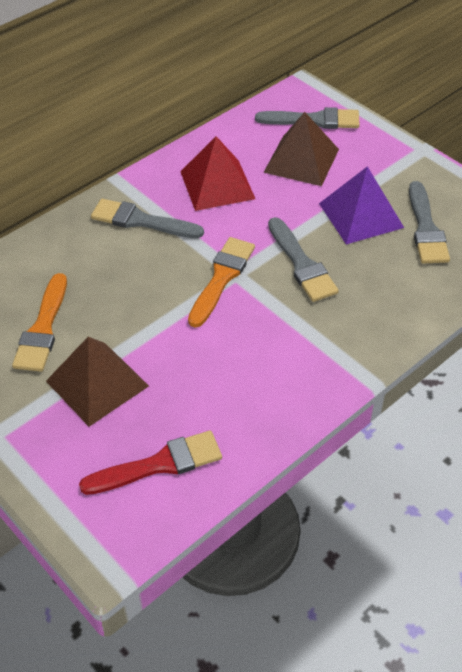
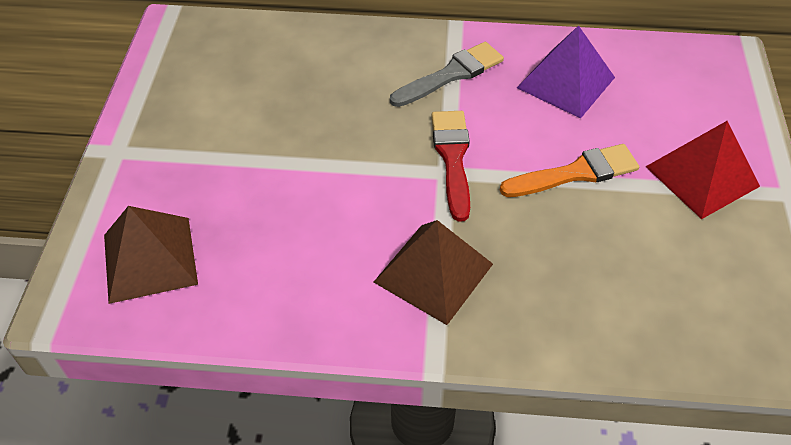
grey brush: 4 -> 1
orange brush: 2 -> 1

